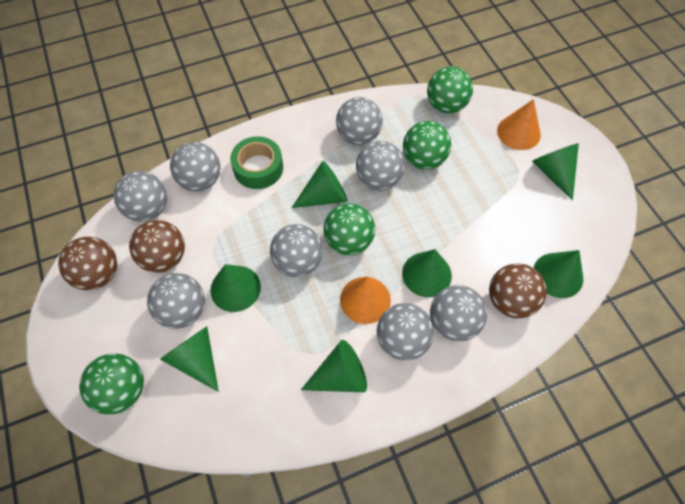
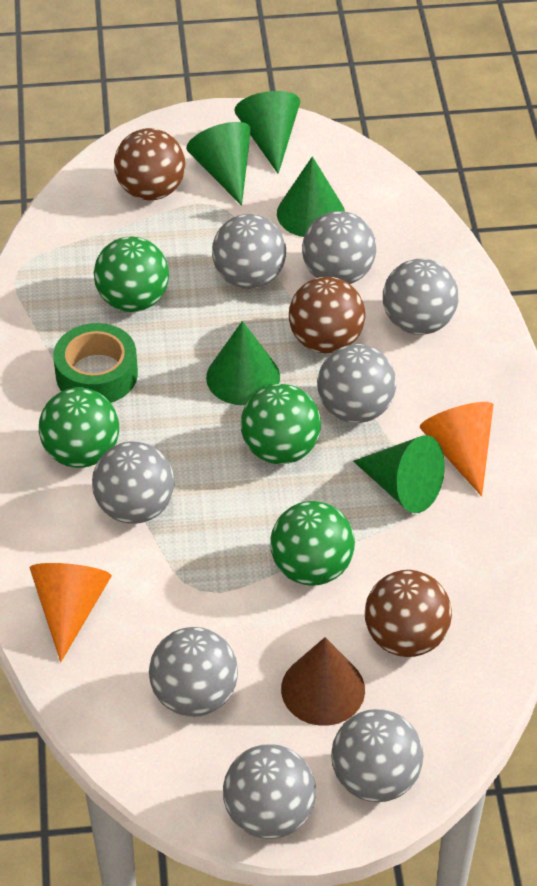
brown cone: 0 -> 1
green cone: 7 -> 5

